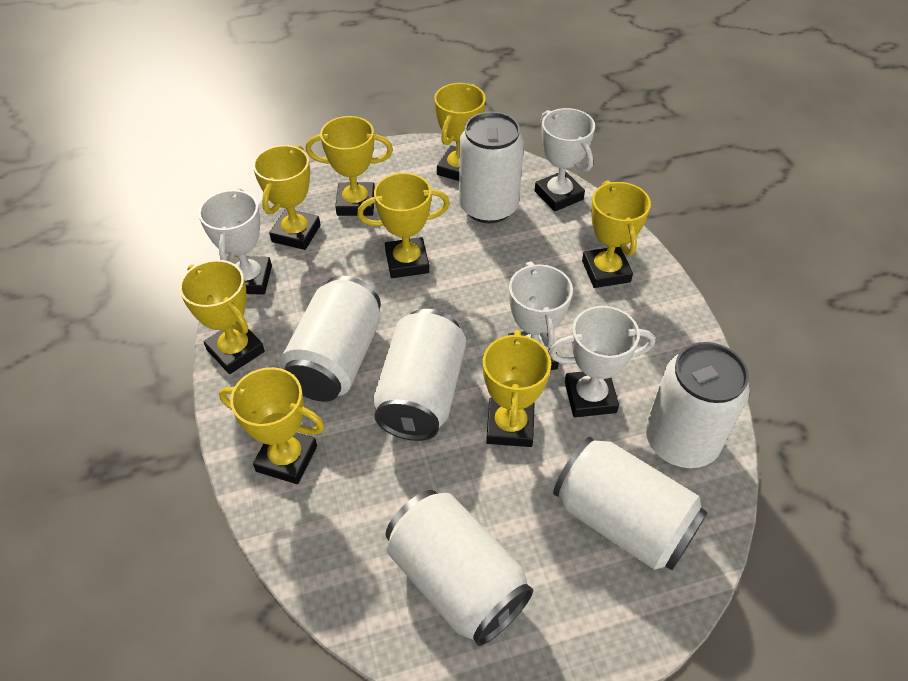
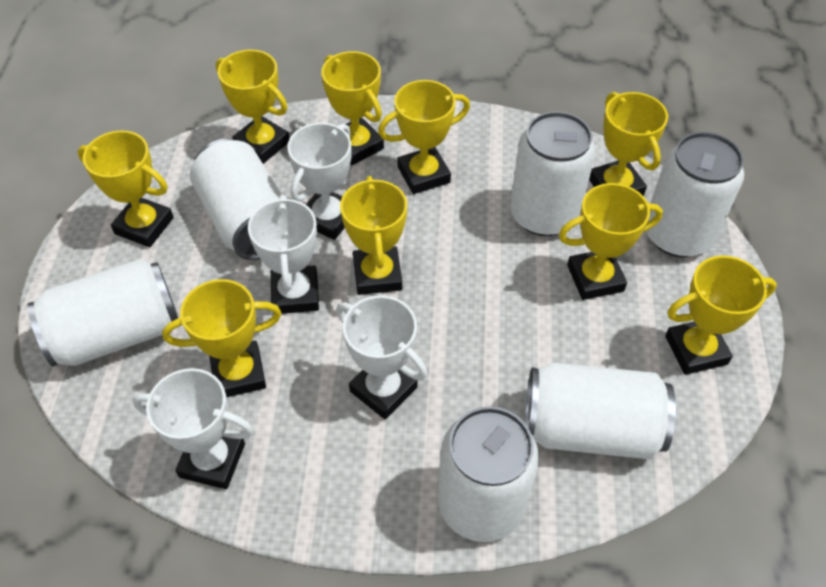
yellow trophy: 8 -> 9

